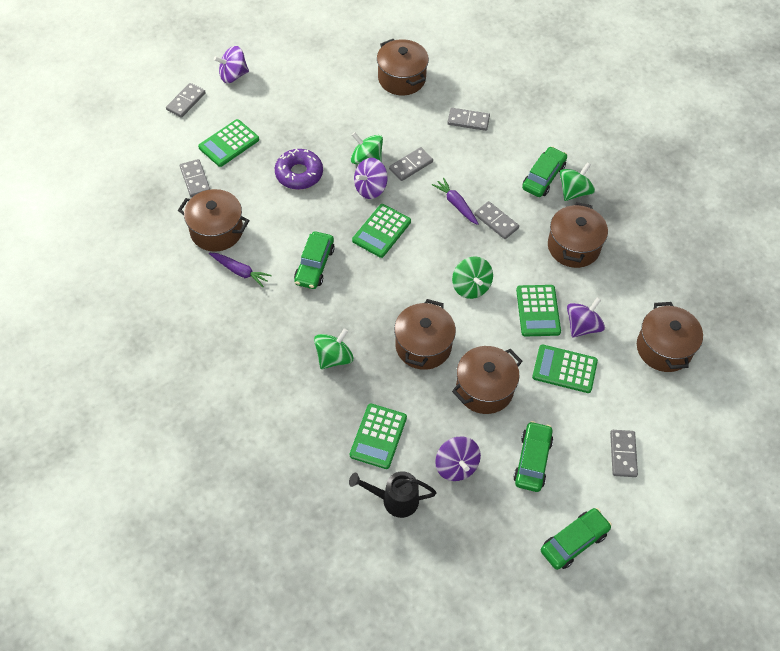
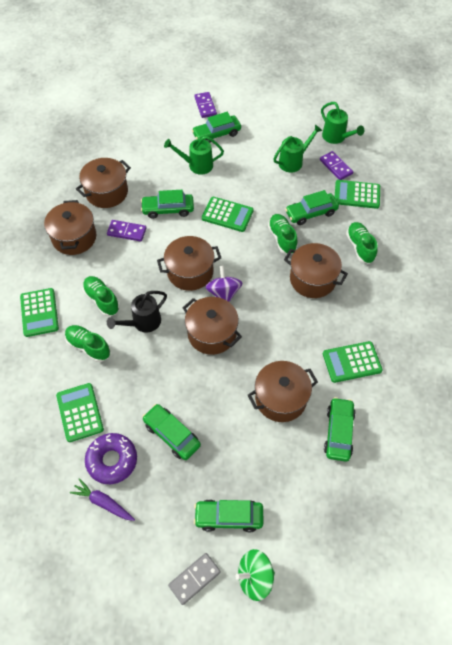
green car: 4 -> 6
green shoe: 0 -> 4
green spinning top: 4 -> 1
green watering can: 0 -> 3
grey domino: 6 -> 1
purple carrot: 2 -> 1
purple domino: 0 -> 3
purple spinning top: 4 -> 1

